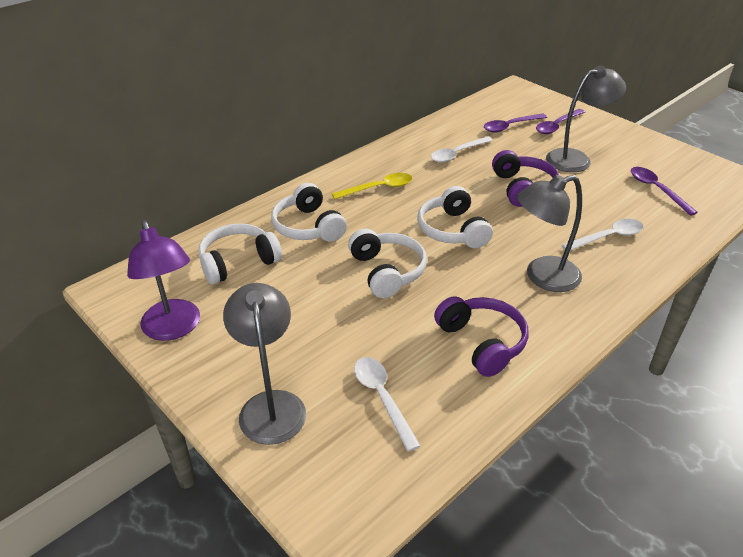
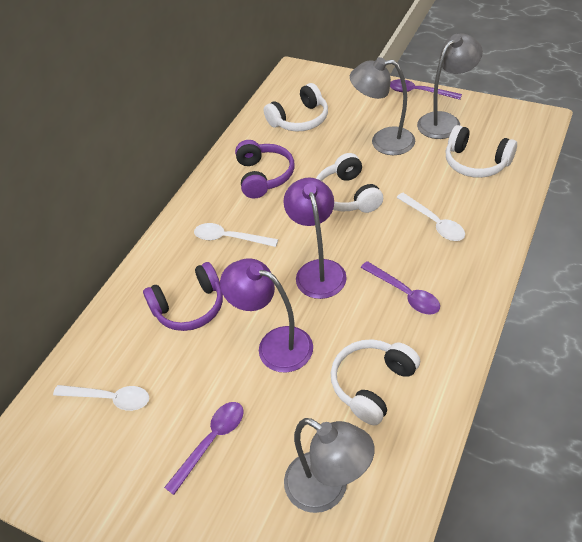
purple lamp: 1 -> 2
yellow spoon: 1 -> 0

